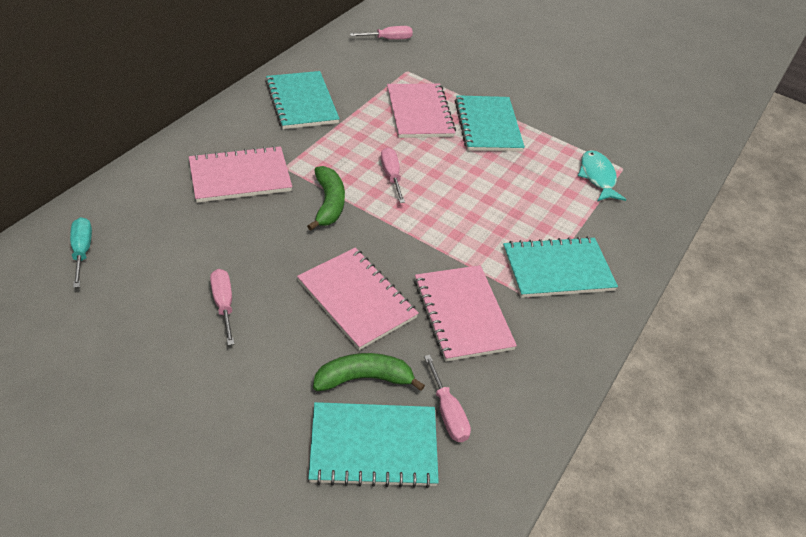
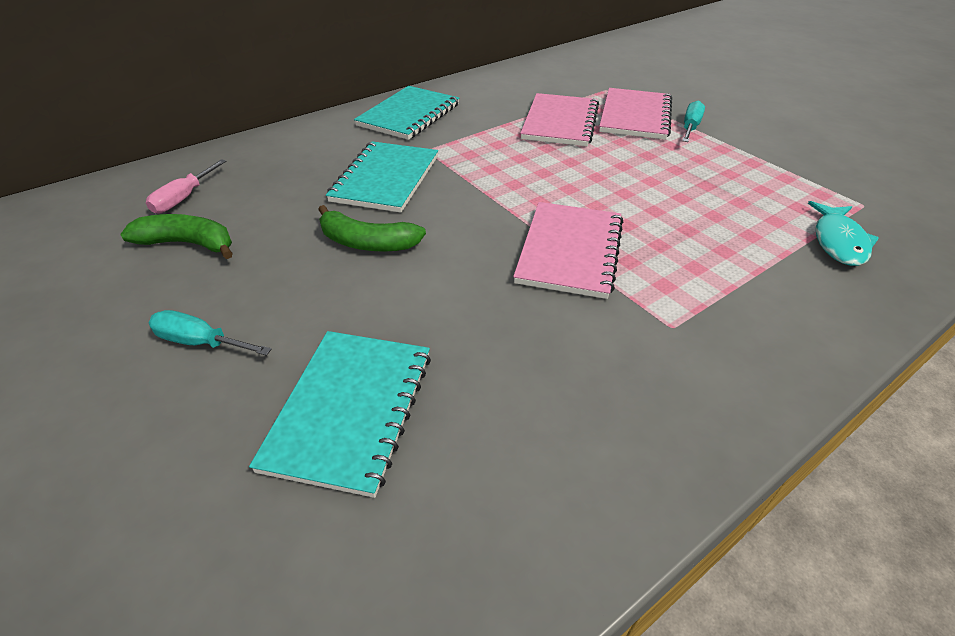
pink notebook: 4 -> 3
pink screwdriver: 4 -> 1
turquoise notebook: 4 -> 3
turquoise screwdriver: 1 -> 2

